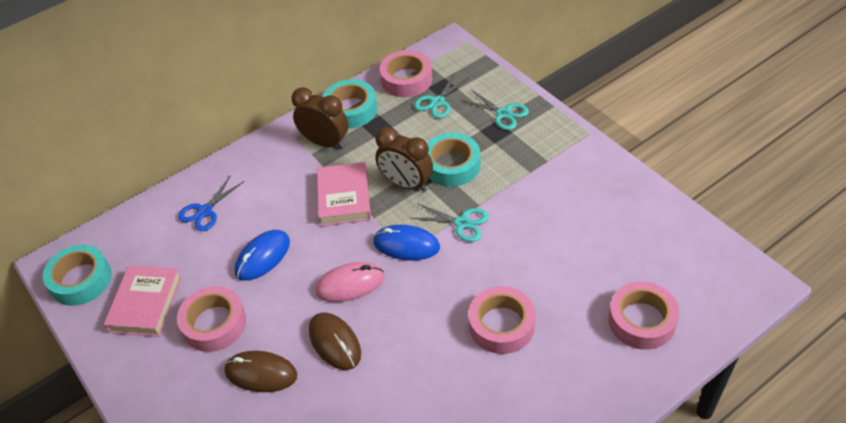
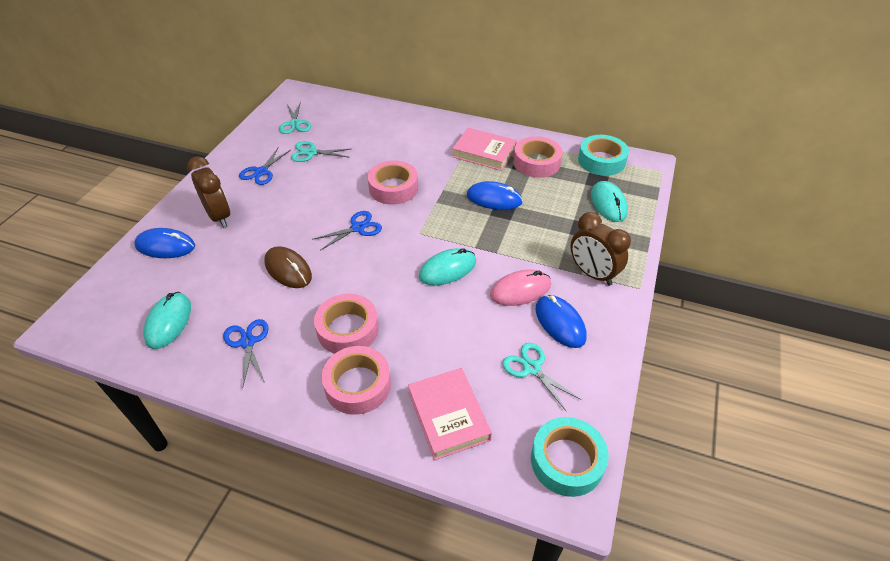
blue mouse: 2 -> 3
blue scissors: 1 -> 3
brown mouse: 2 -> 1
turquoise mouse: 0 -> 3
turquoise tape: 3 -> 2

